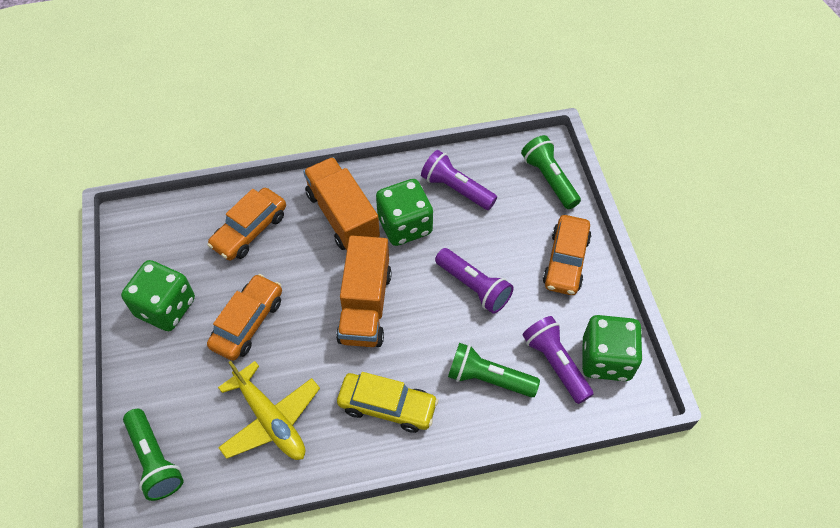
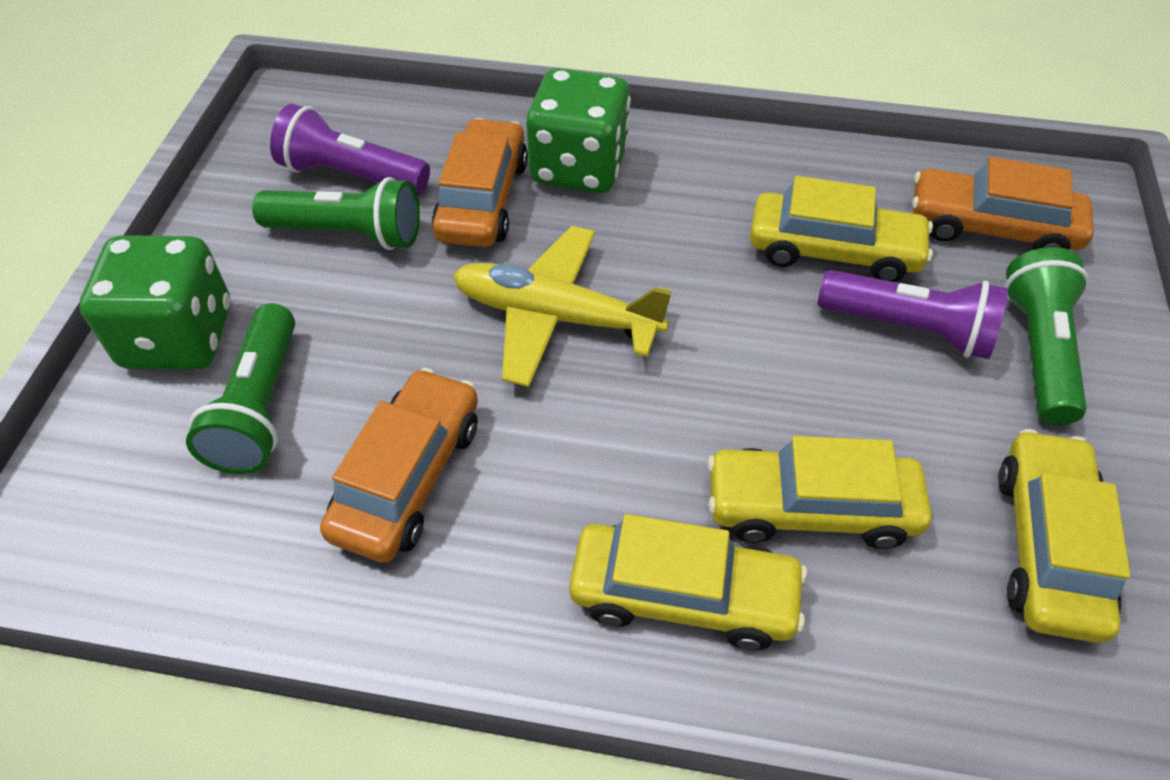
green dice: 3 -> 2
orange truck: 2 -> 0
purple flashlight: 3 -> 2
yellow car: 1 -> 4

